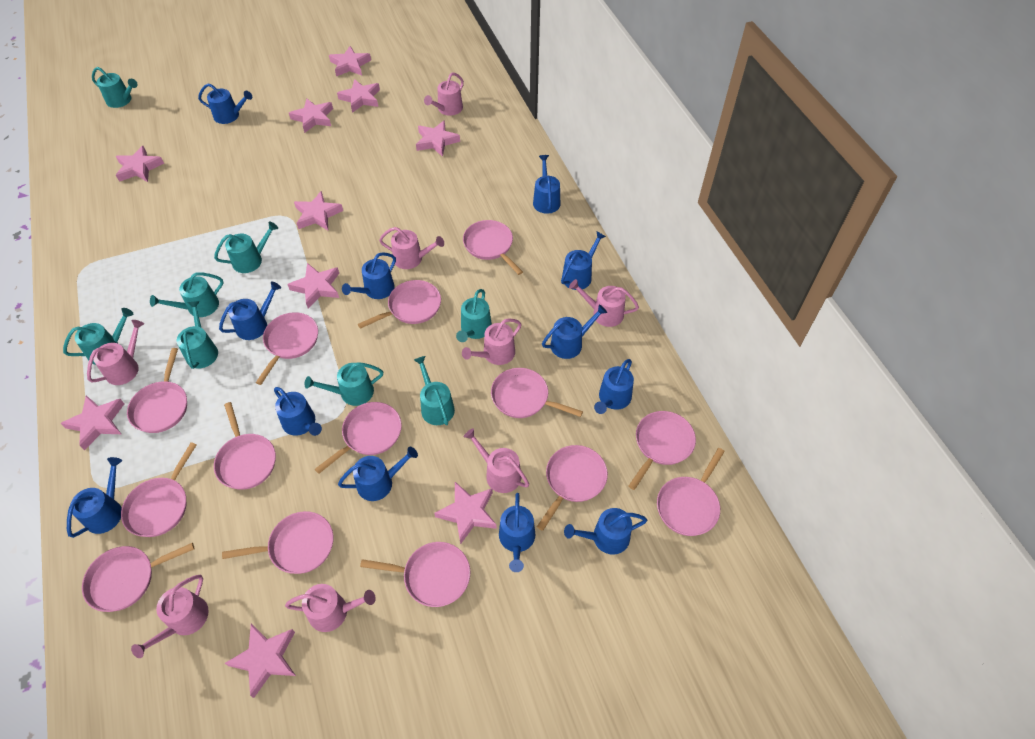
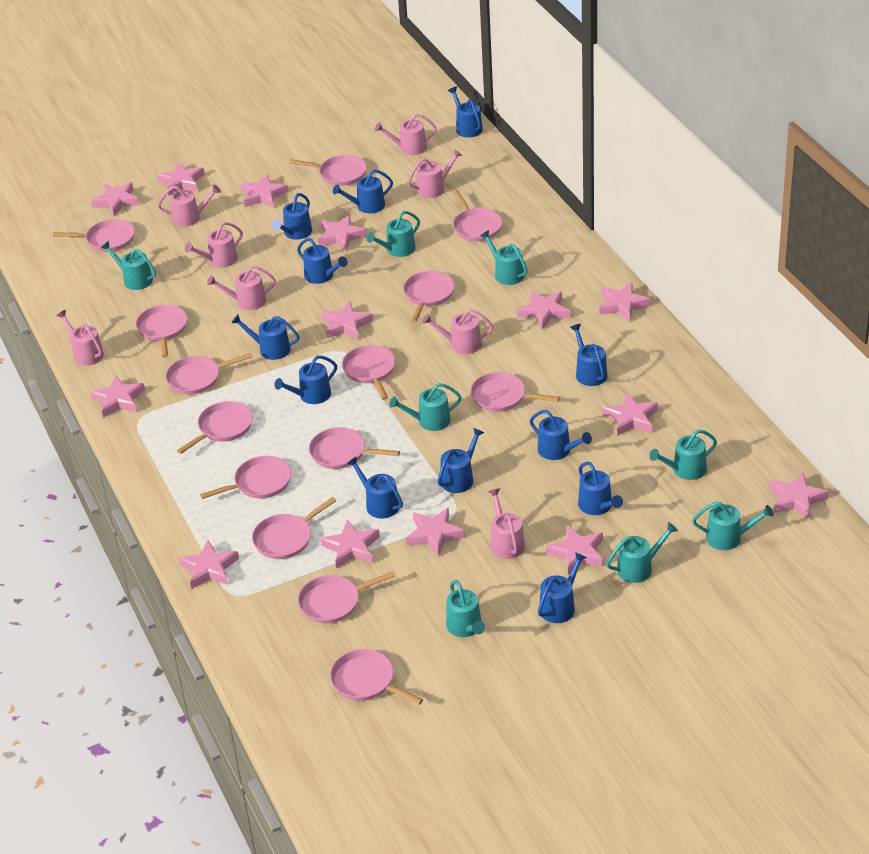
pink star: 10 -> 14

